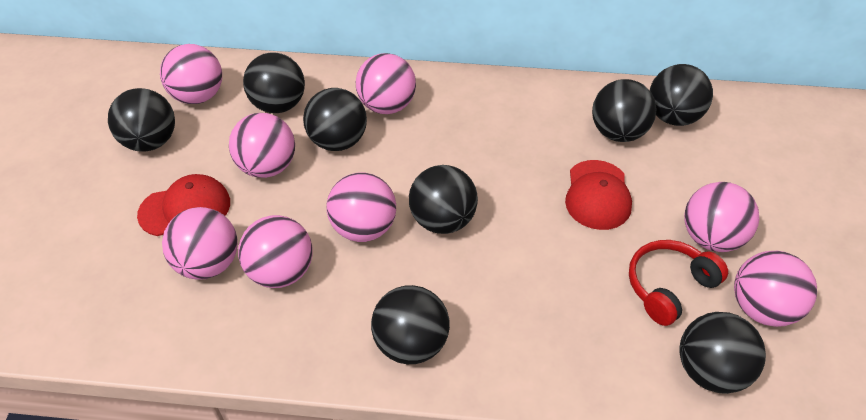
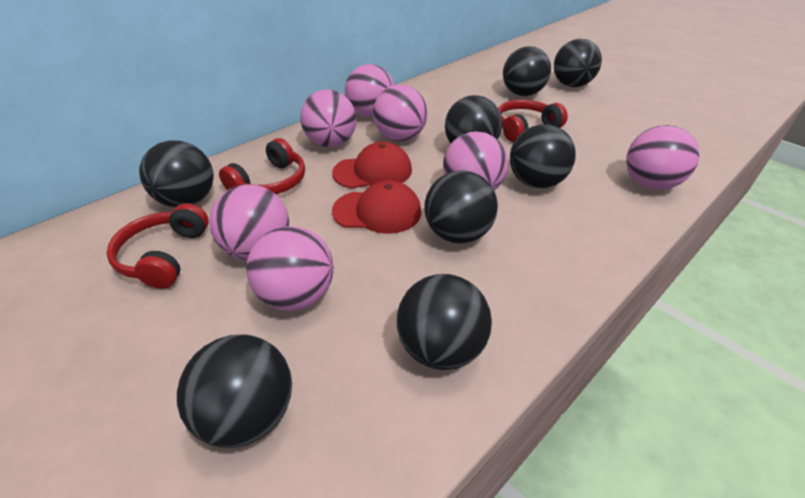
pink ball: 8 -> 7
red headphones: 1 -> 3

